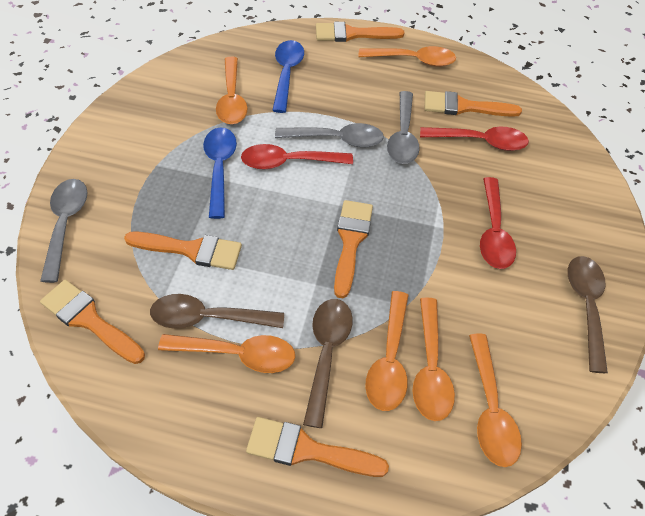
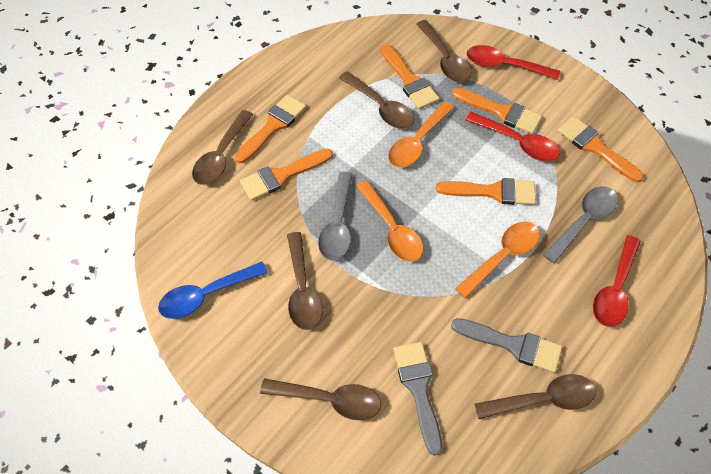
blue spoon: 2 -> 1
brown spoon: 3 -> 6
grey brush: 0 -> 2
grey spoon: 3 -> 2
orange spoon: 6 -> 3

